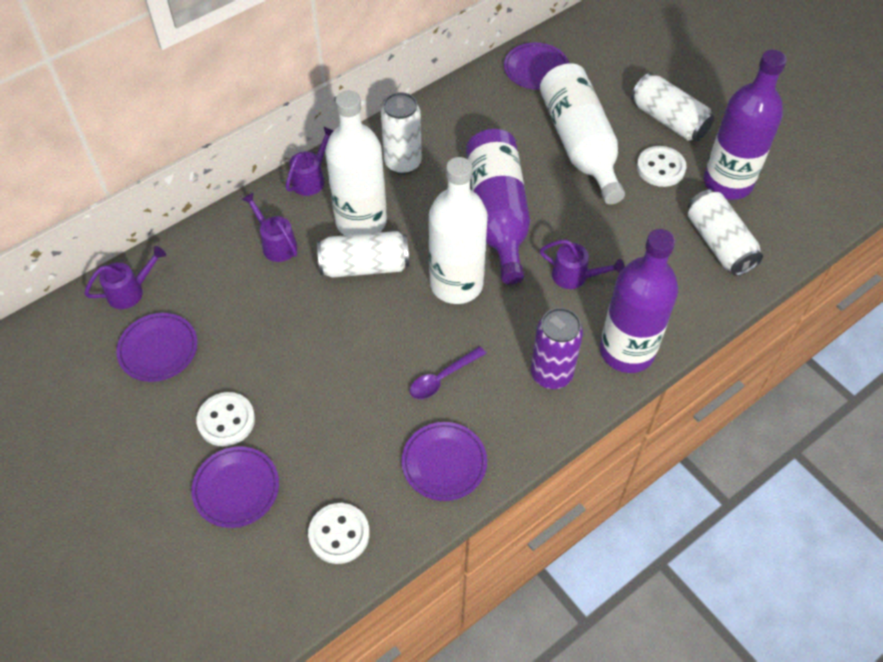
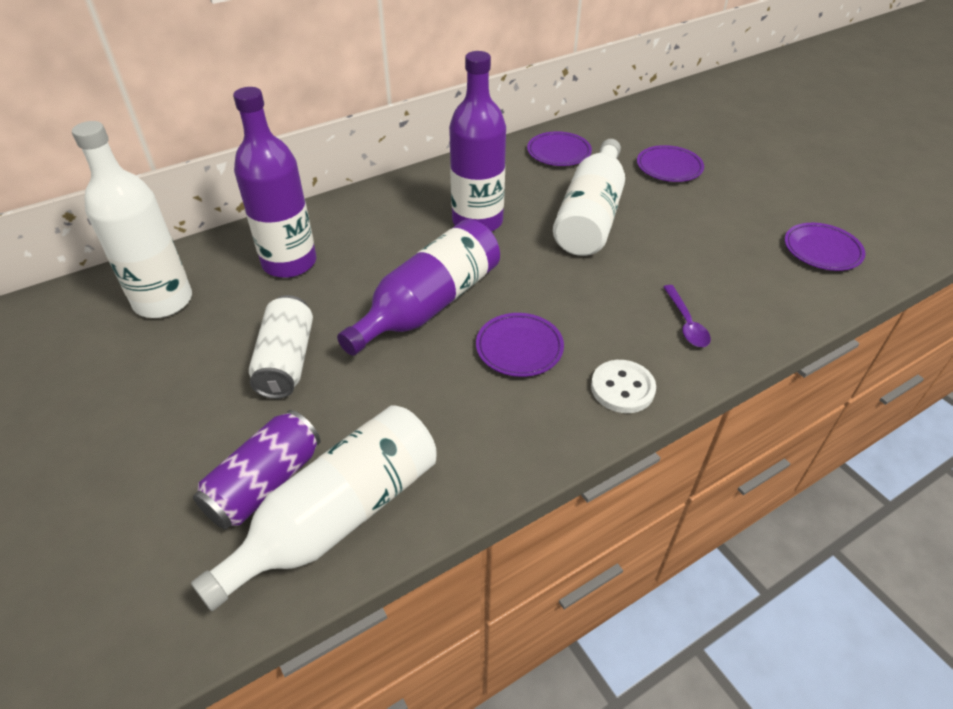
purple watering can: 4 -> 0
white button: 3 -> 1
white can: 4 -> 1

